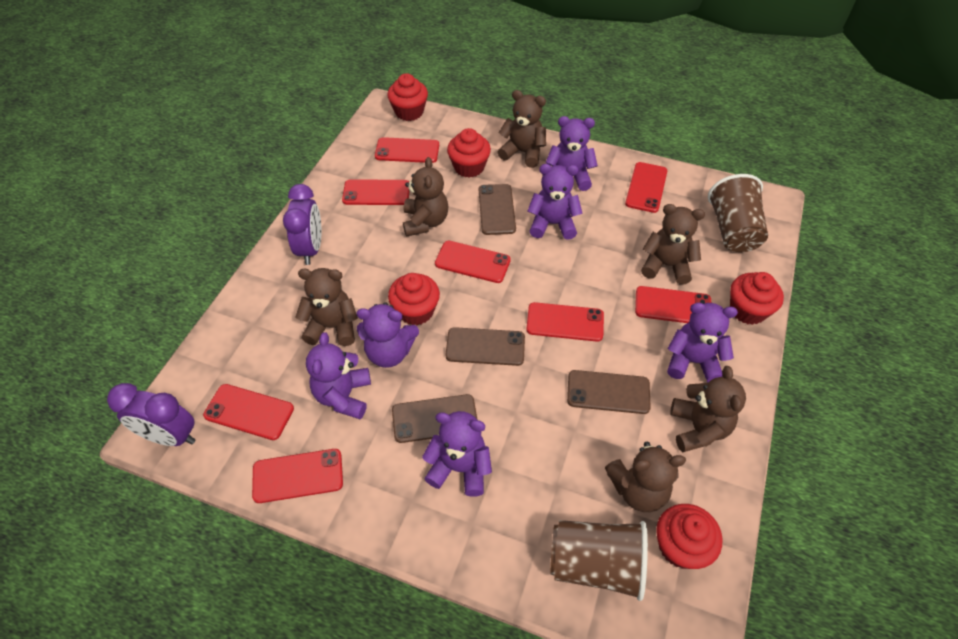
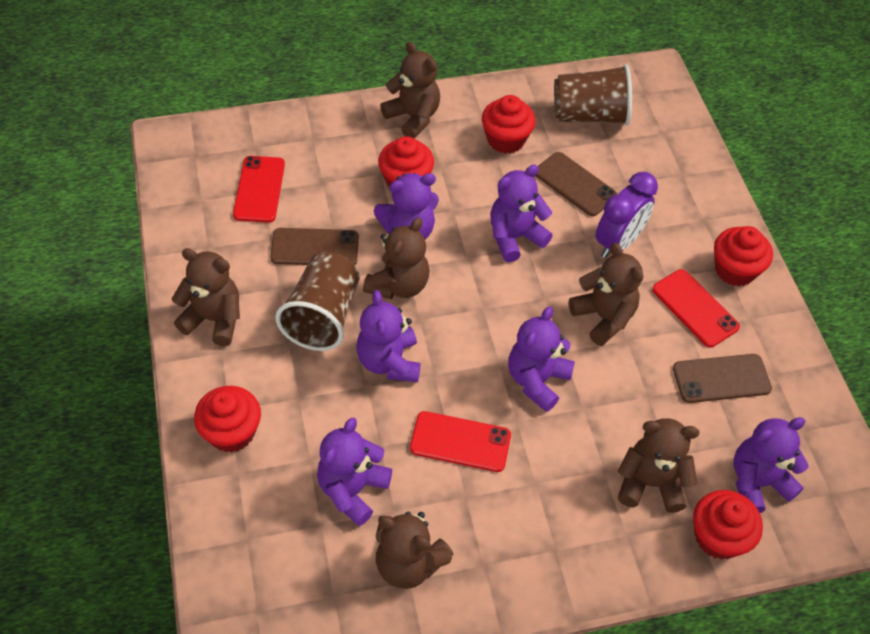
brown phone: 4 -> 3
purple clock: 2 -> 1
red phone: 8 -> 3

